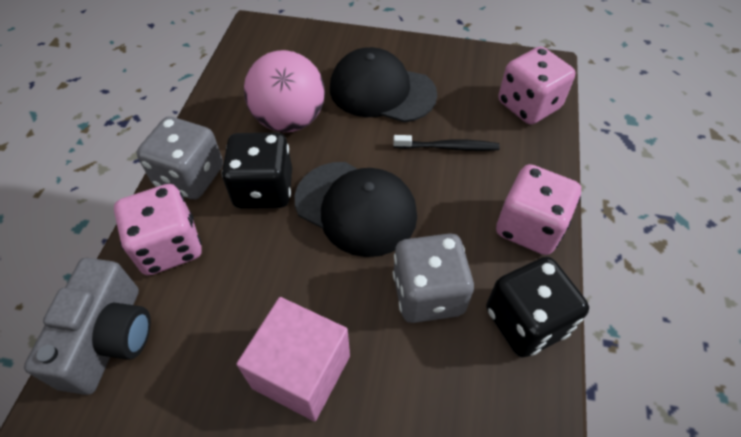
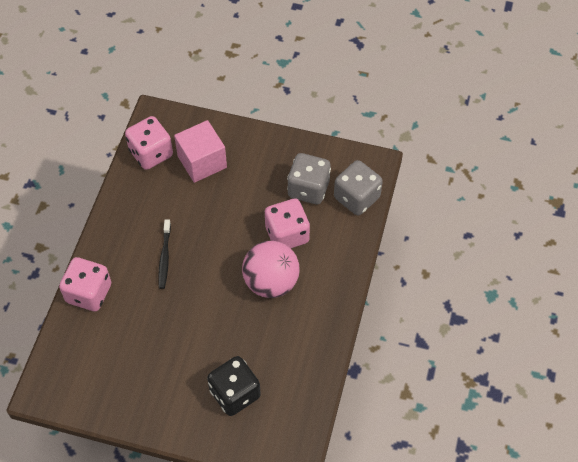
black cap: 2 -> 0
black dice: 2 -> 1
grey camera: 1 -> 0

